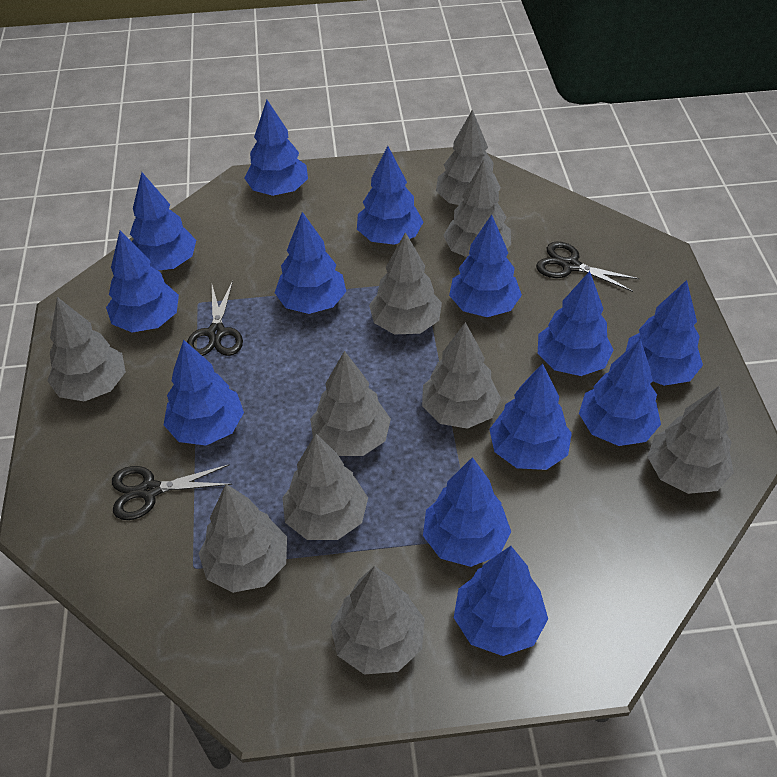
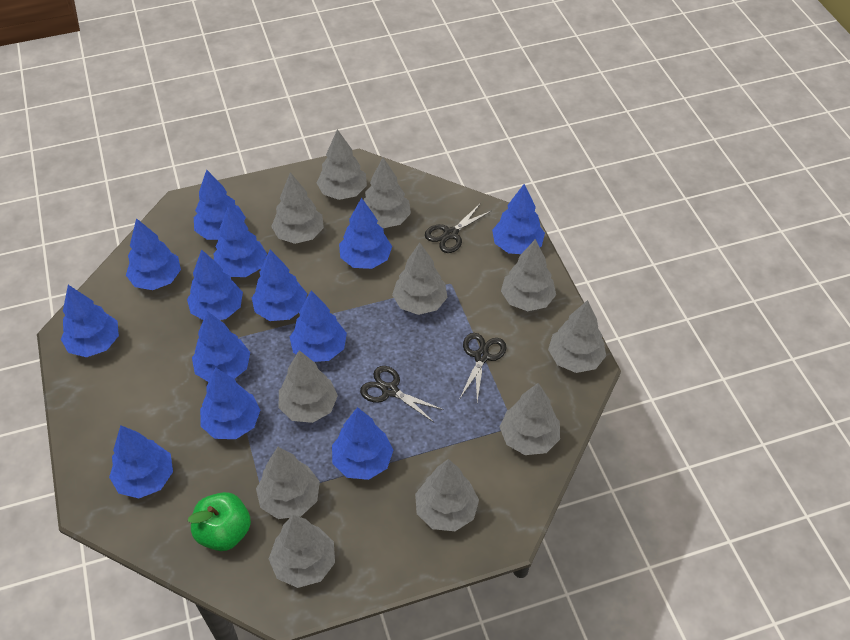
green apple: 0 -> 1
grey tree: 10 -> 11

